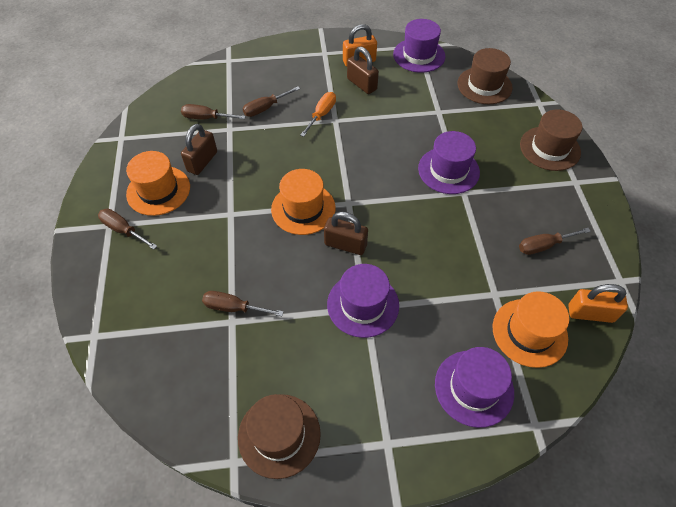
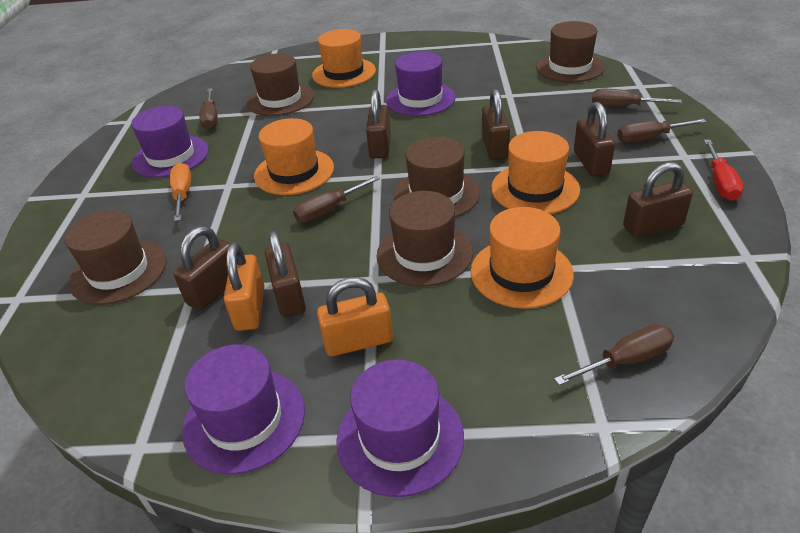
brown hat: 3 -> 5
brown padlock: 3 -> 6
orange hat: 3 -> 4
red screwdriver: 0 -> 1

